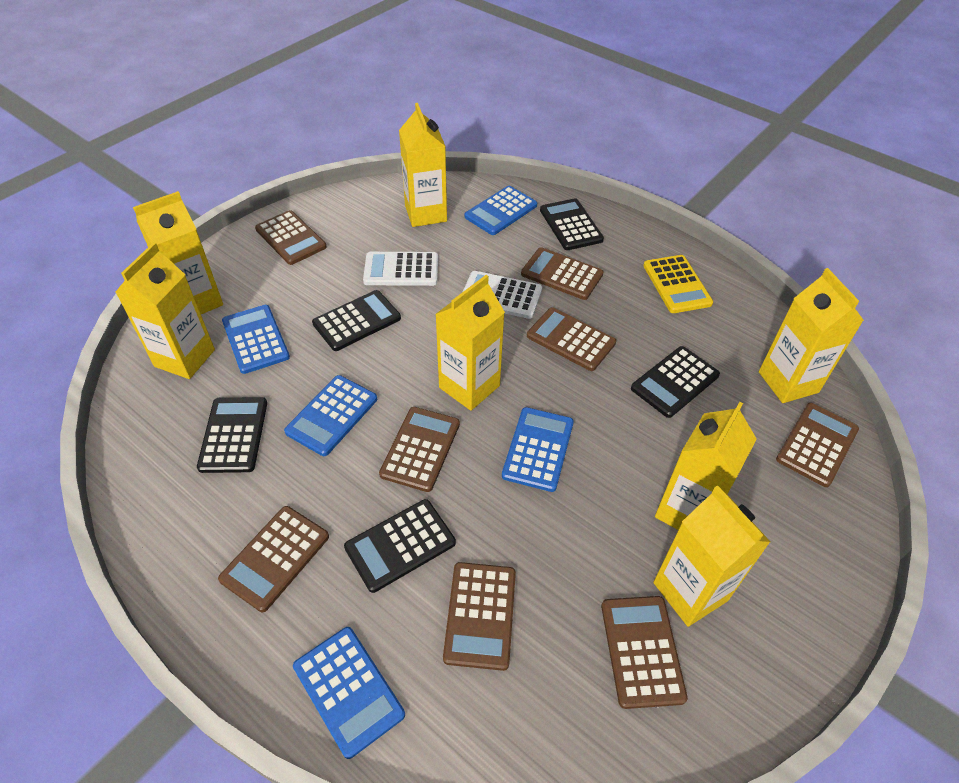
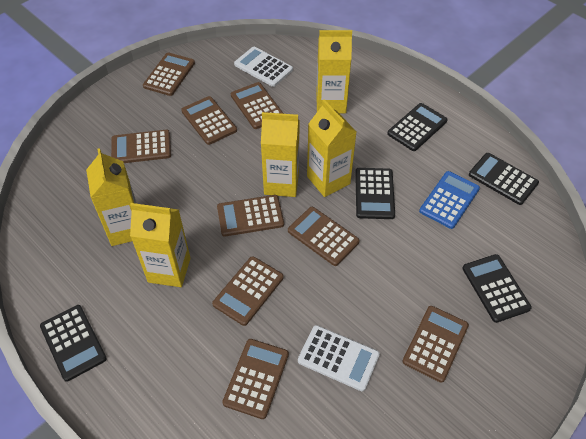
blue calculator: 5 -> 1
brown calculator: 8 -> 9
yellow calculator: 1 -> 0
yellow carton: 7 -> 5

